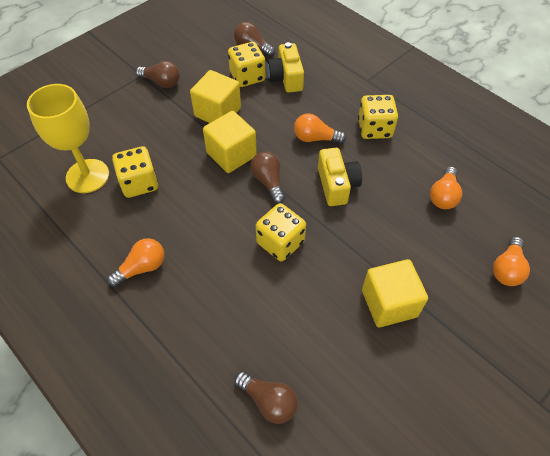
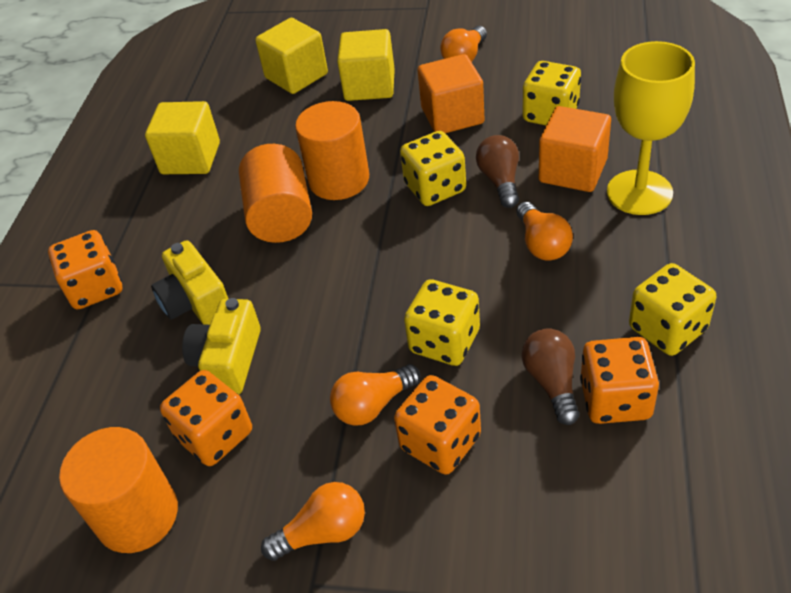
brown light bulb: 4 -> 2
orange cube: 0 -> 2
orange cylinder: 0 -> 3
orange dice: 0 -> 4

